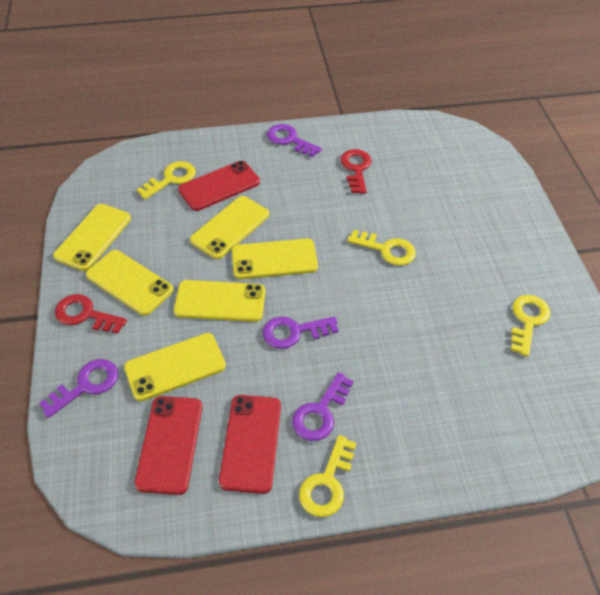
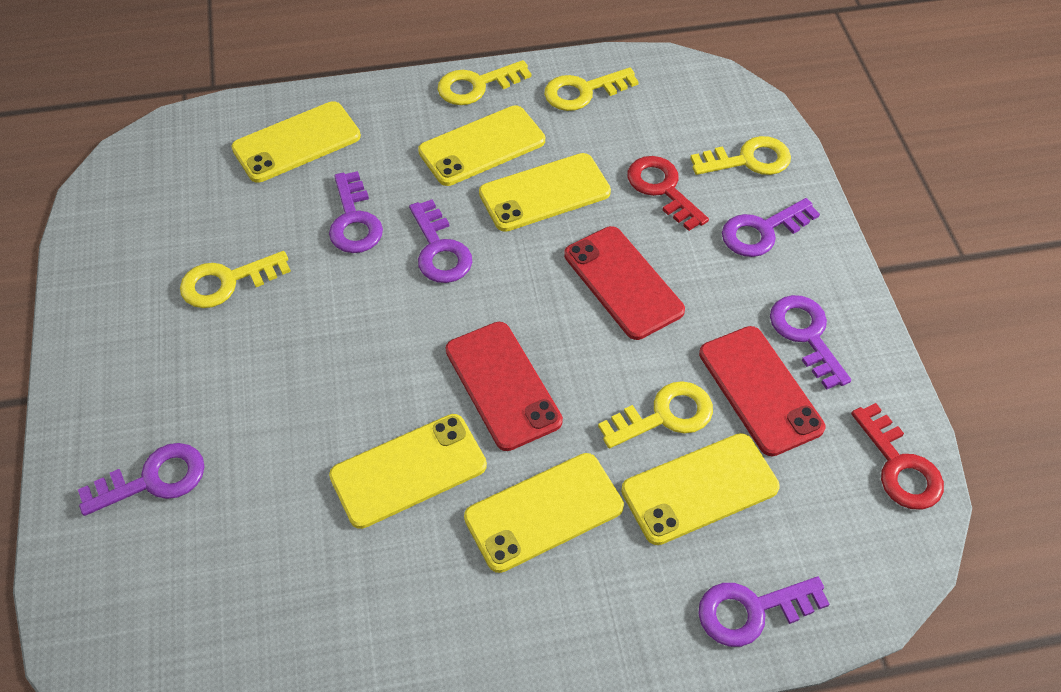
purple key: 4 -> 6
yellow key: 4 -> 5

